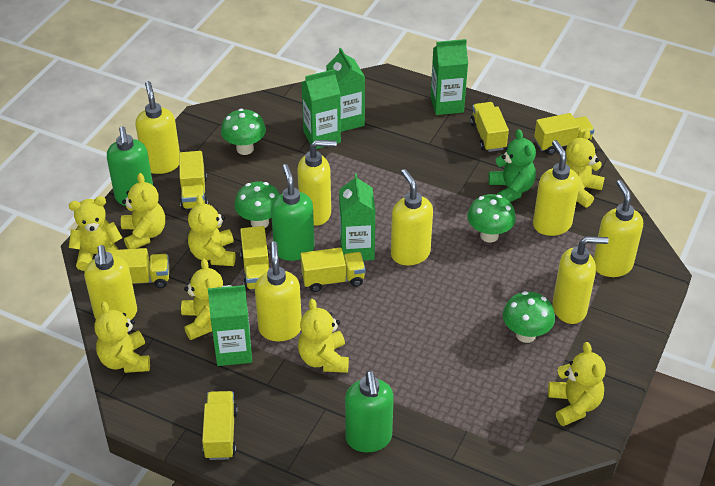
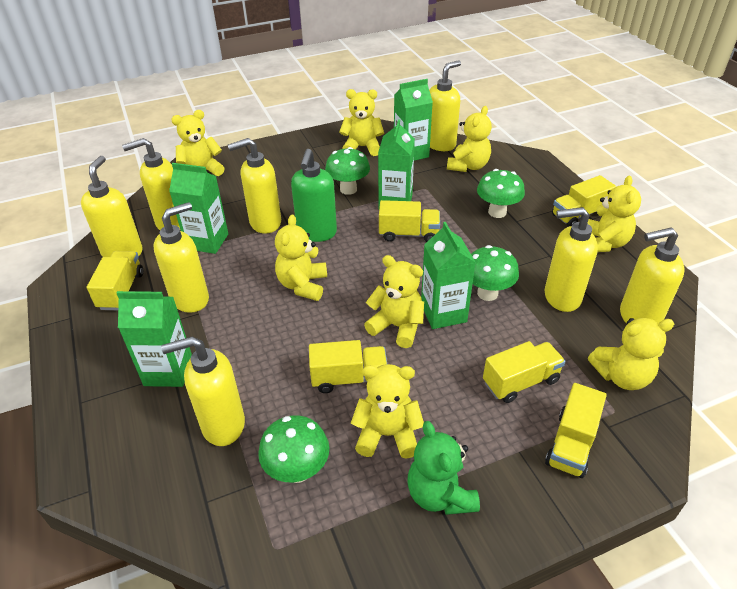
green soap dispenser: 3 -> 1
yellow truck: 7 -> 6

